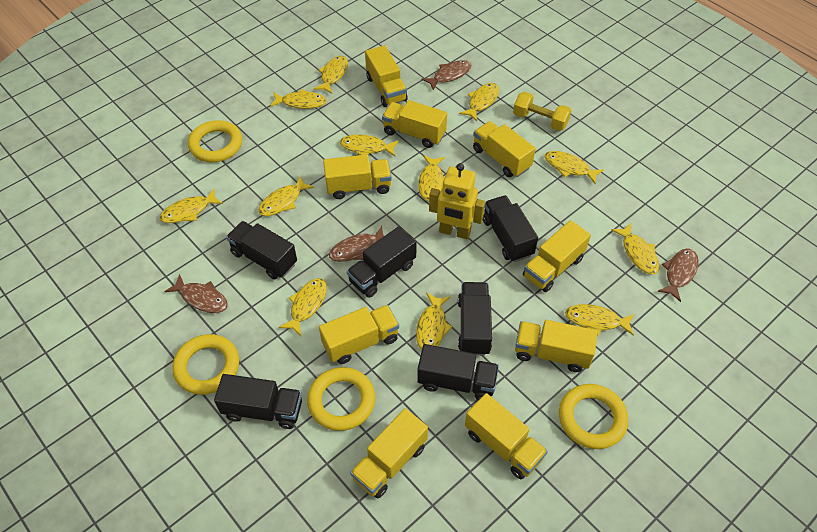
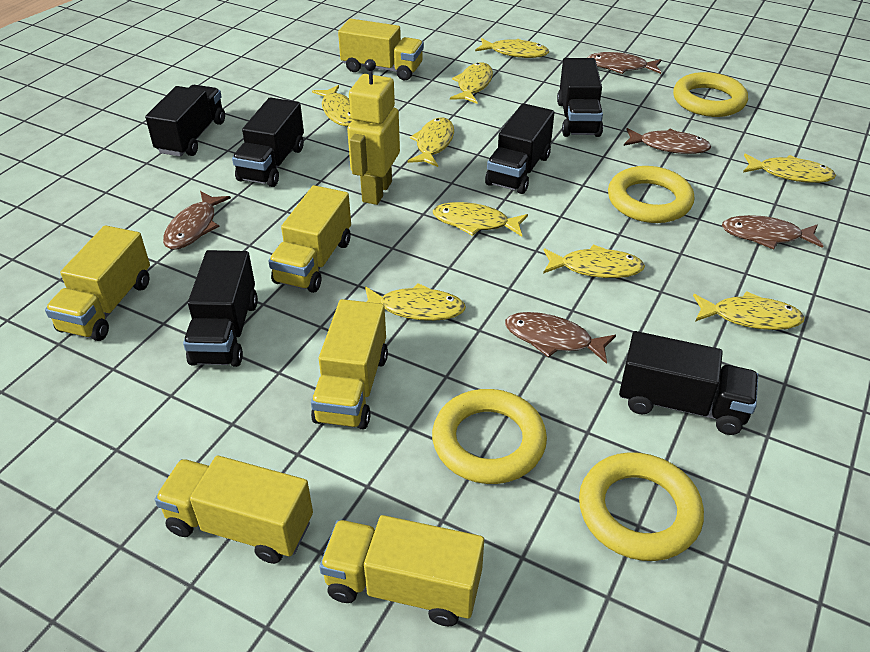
brown fish: 4 -> 5
yellow dumbbell: 1 -> 0
yellow fish: 12 -> 9
yellow truck: 9 -> 6

